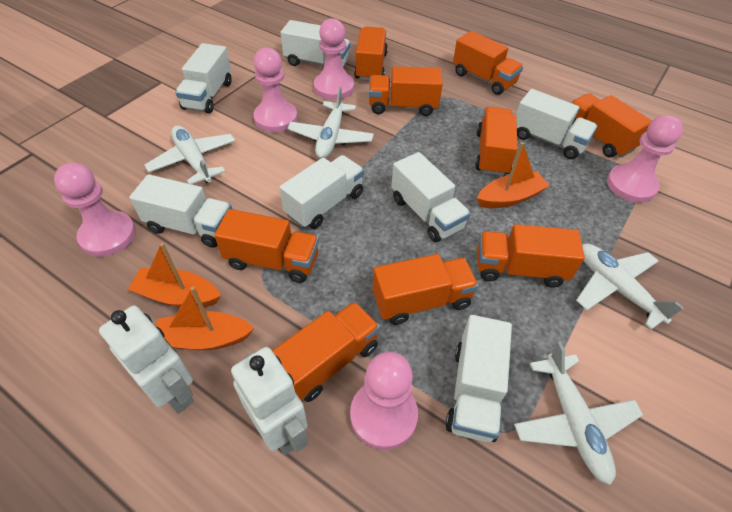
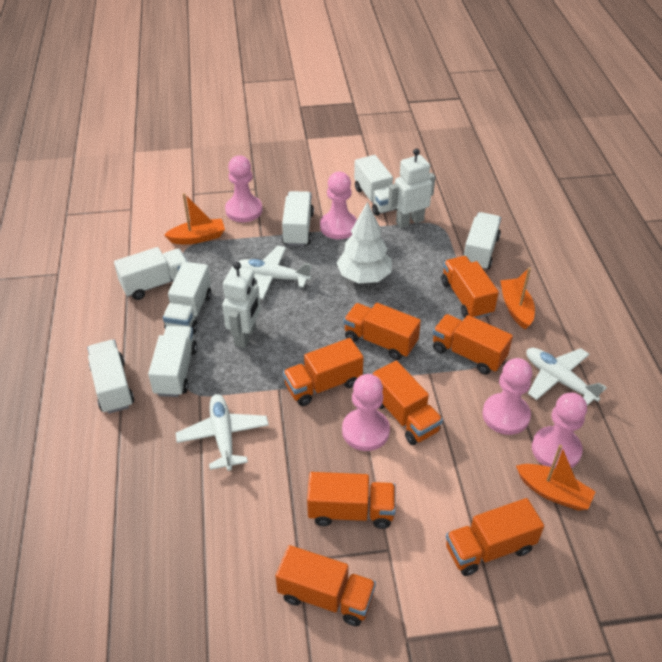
orange truck: 9 -> 8
white plane: 4 -> 3
white tree: 0 -> 1

